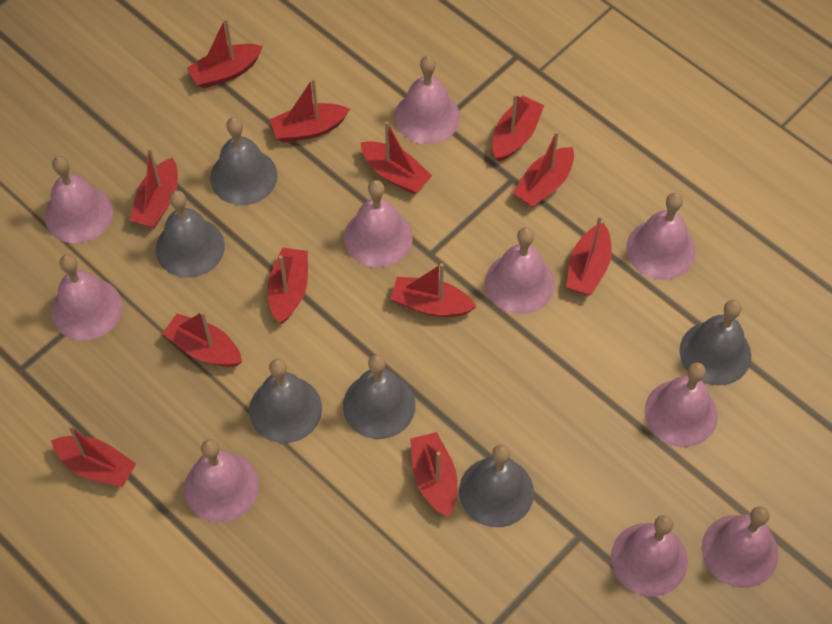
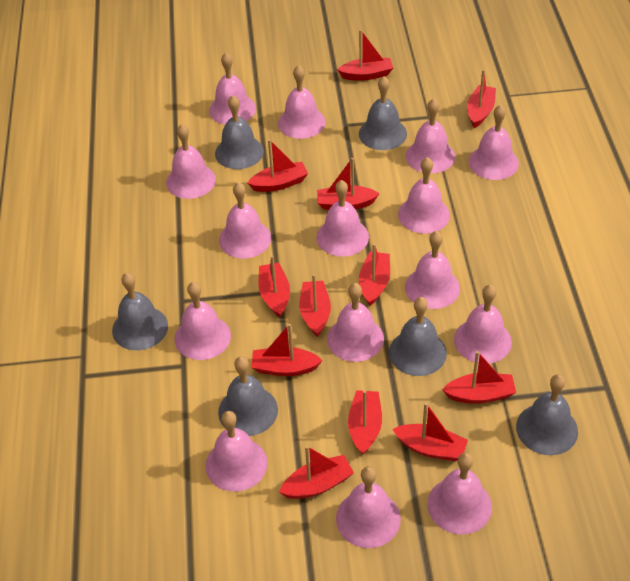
pink bell: 10 -> 15

